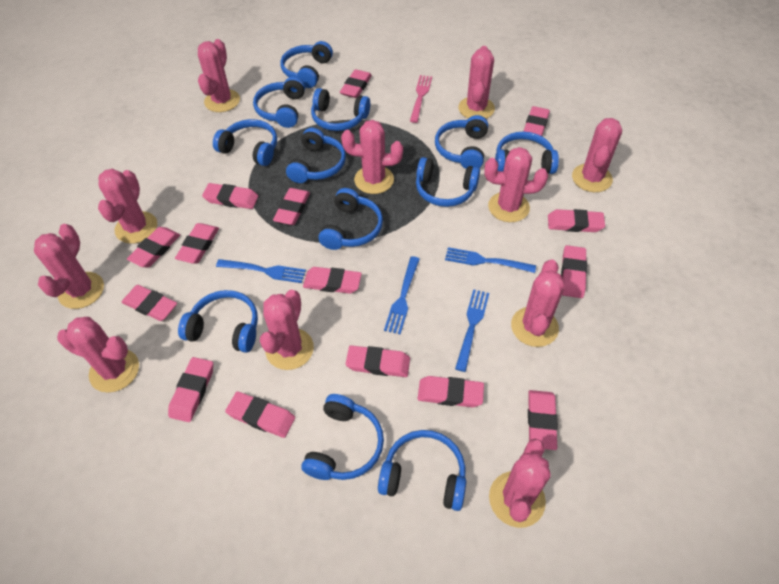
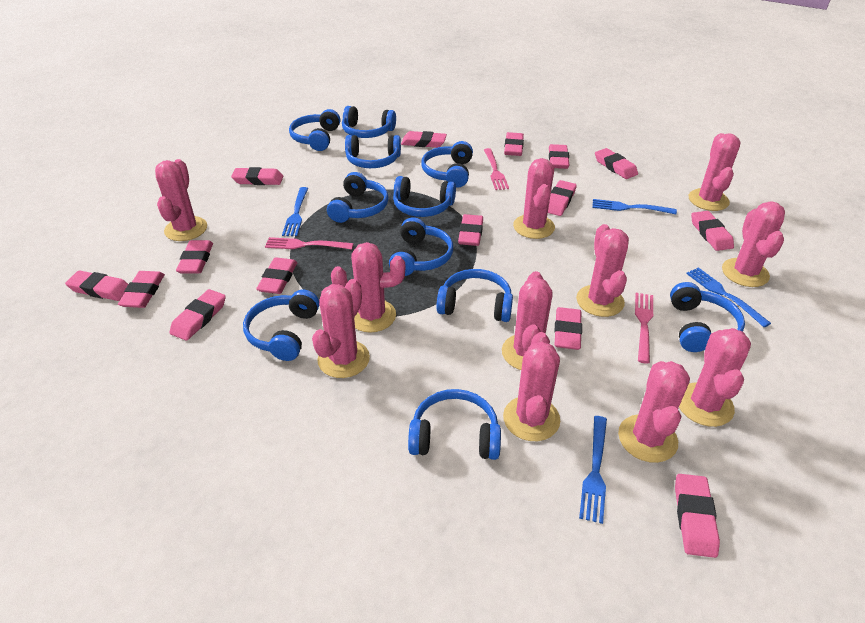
blue headphones: 12 -> 11
pink fork: 1 -> 3

